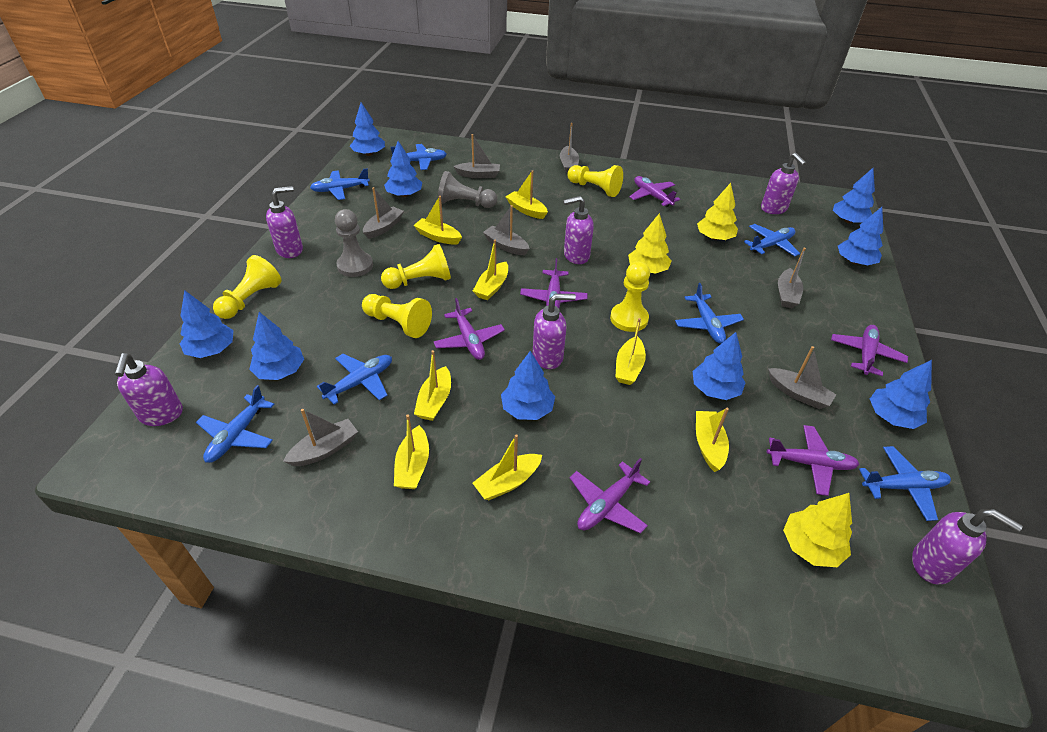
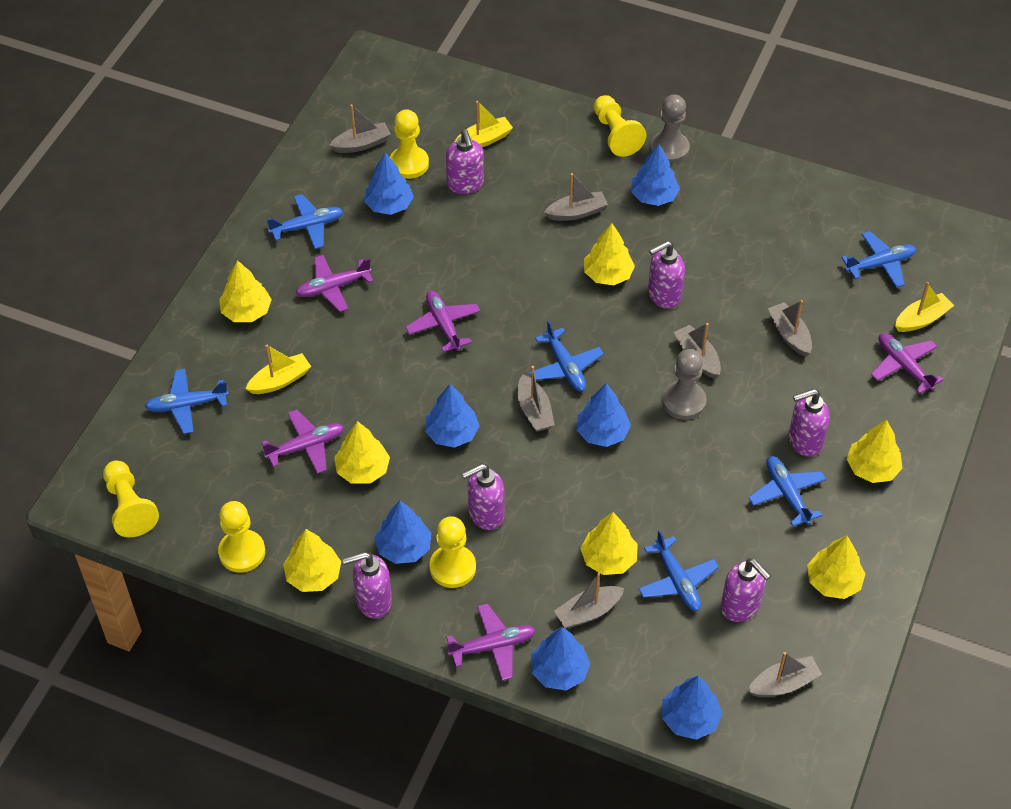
blue plane: 7 -> 6
blue tree: 9 -> 7
purple plane: 6 -> 5
yellow boat: 8 -> 3
yellow tree: 3 -> 7

